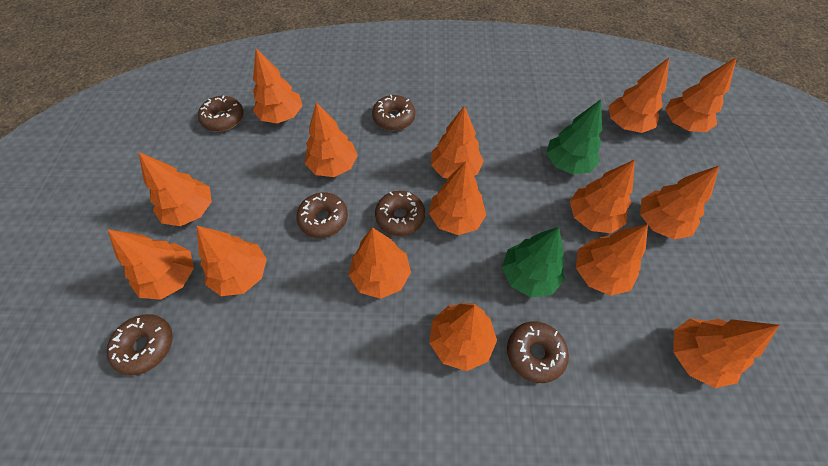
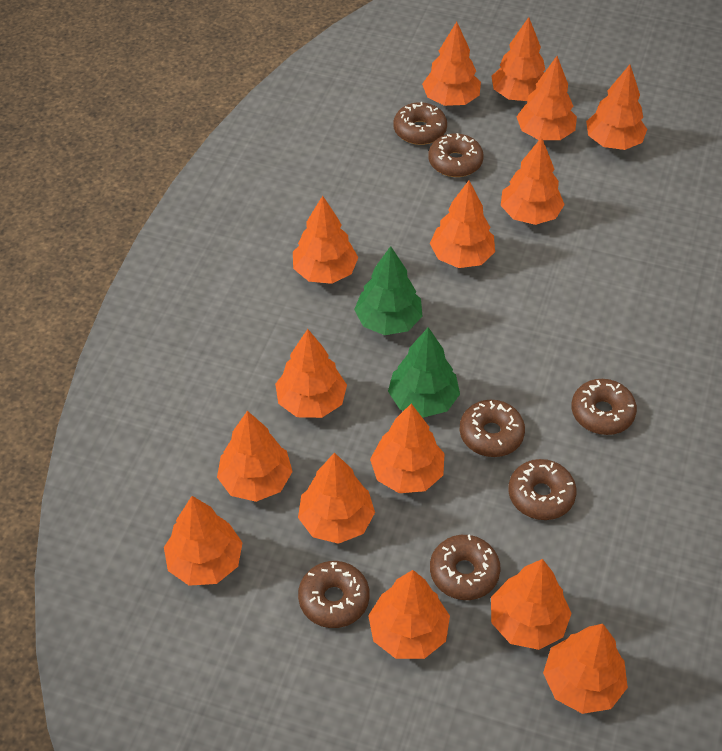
brown donut: 6 -> 7

